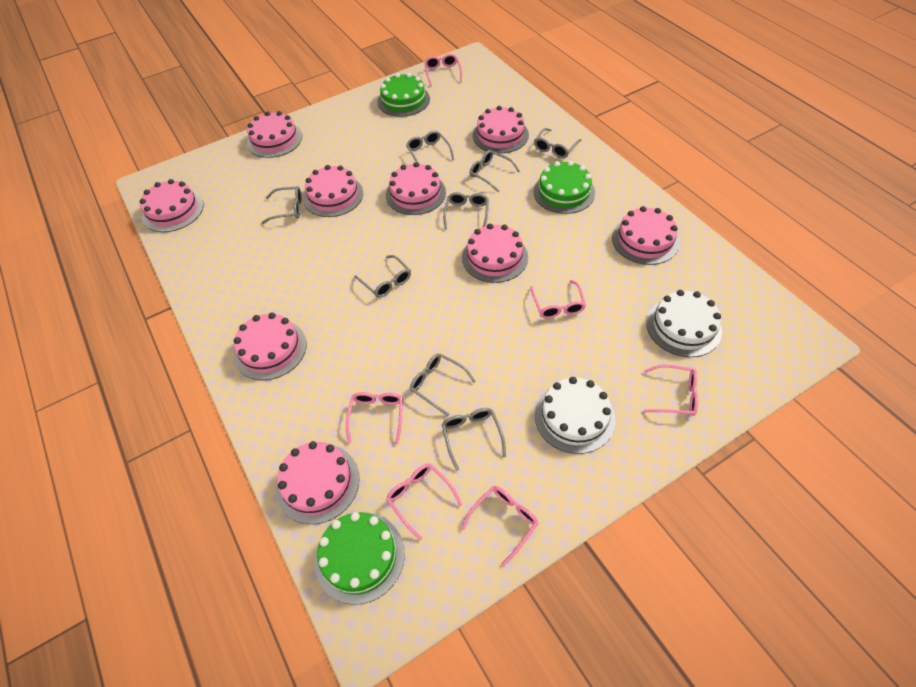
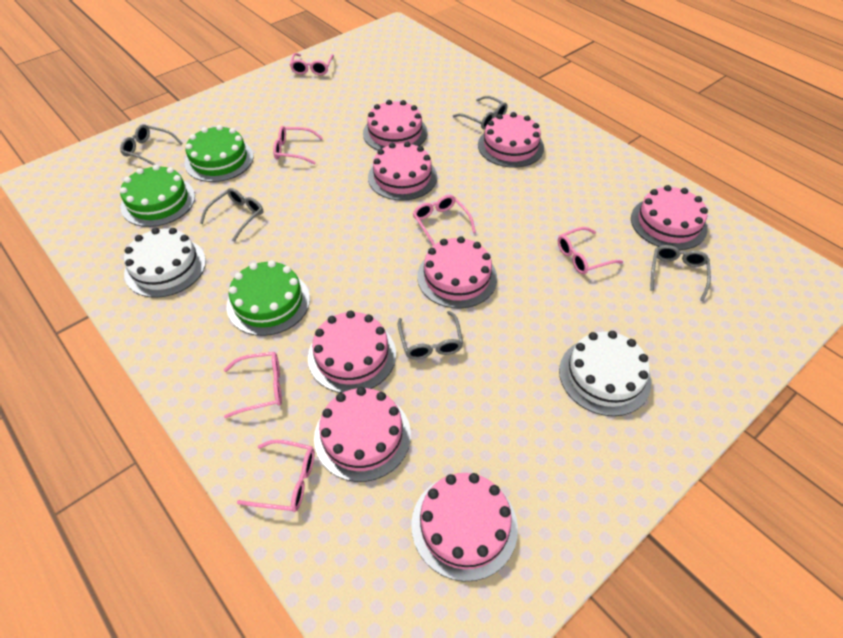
grey glasses: 8 -> 5
pink cake: 9 -> 8

